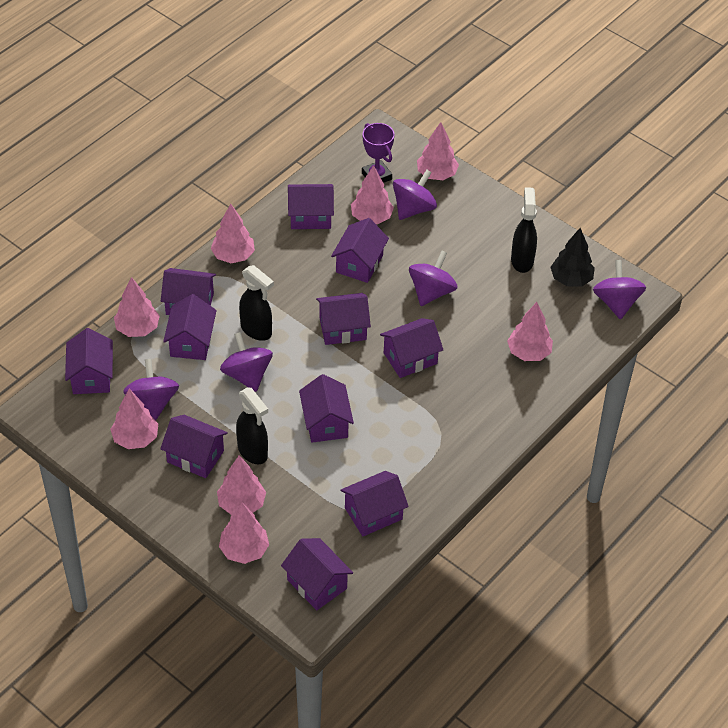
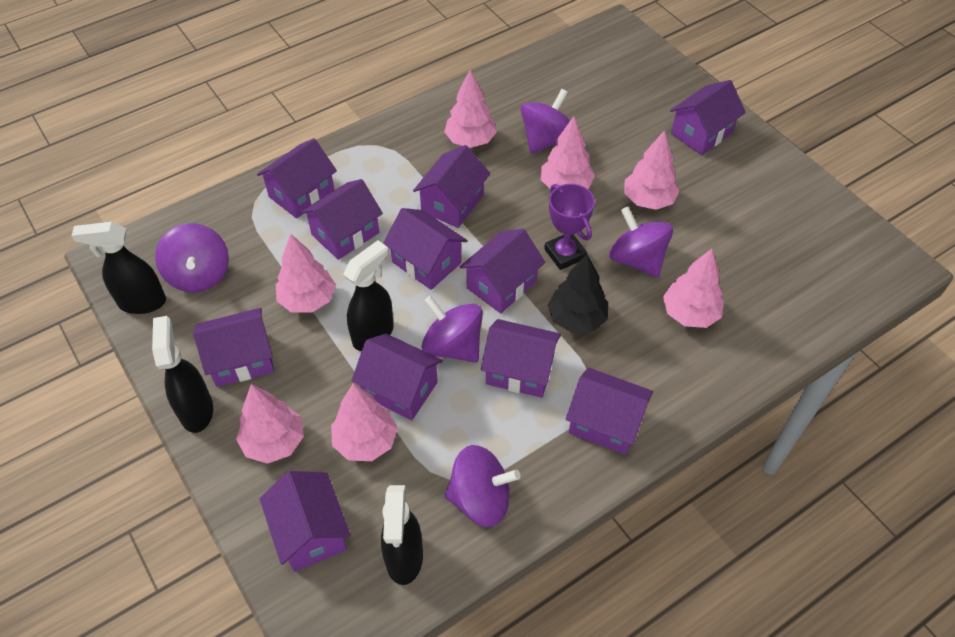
black spray bottle: 3 -> 4
pink tree: 8 -> 7

